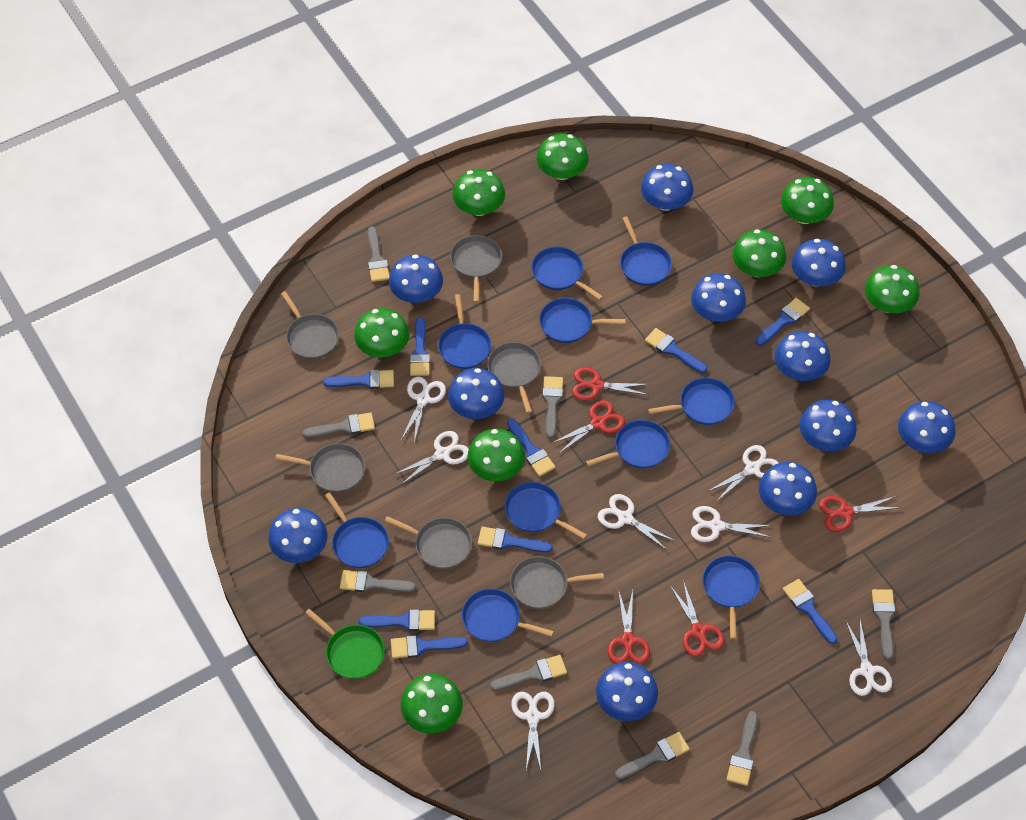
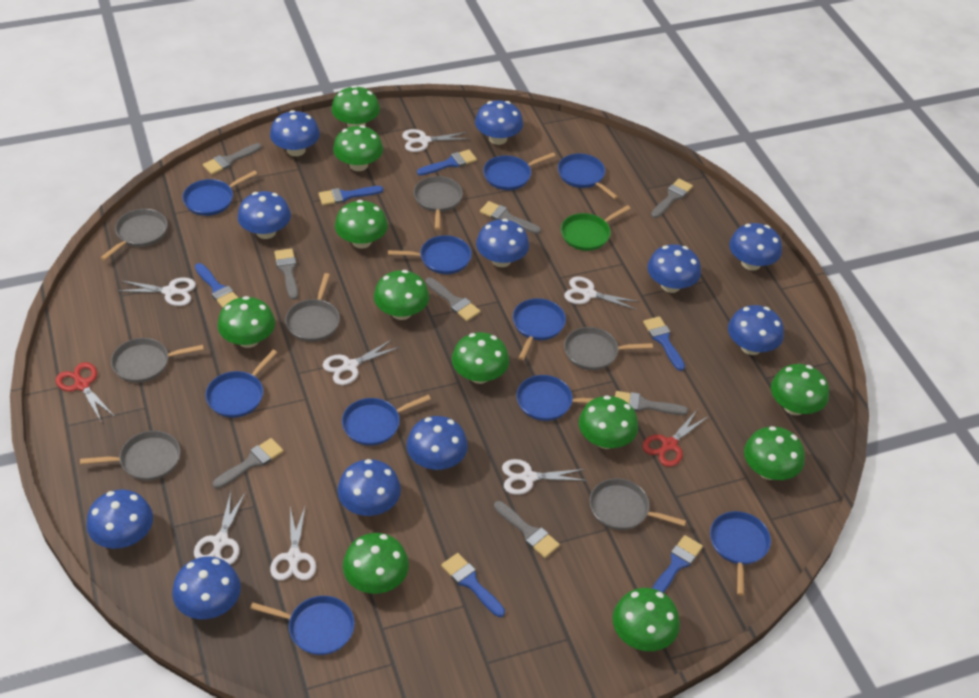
blue brush: 9 -> 6
green mushroom: 8 -> 11
grey pan: 6 -> 7
red scissors: 5 -> 2

